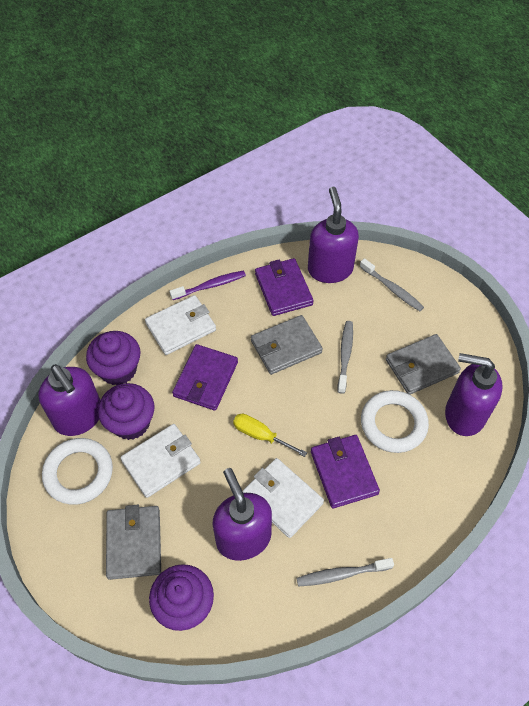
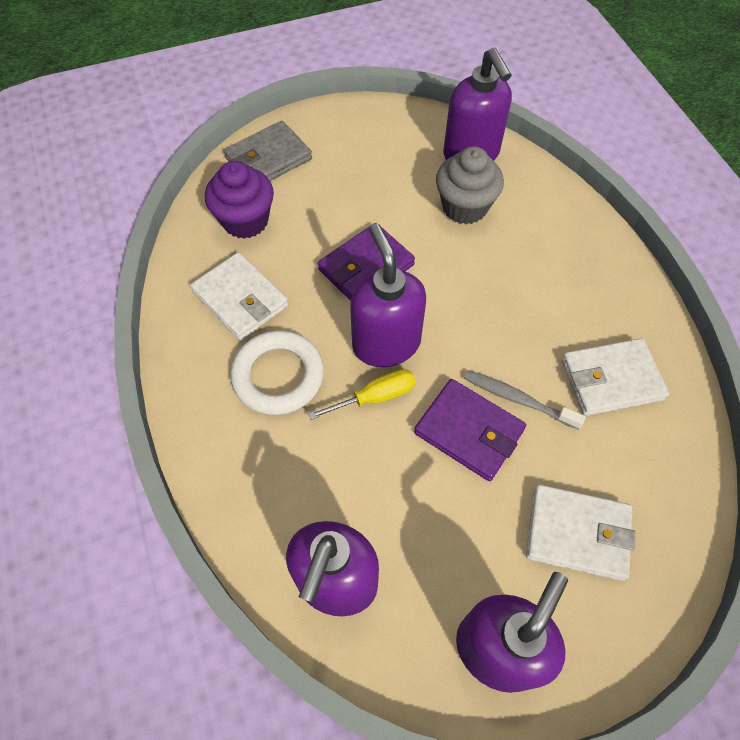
grey cupcake: 0 -> 1
grey toothbrush: 3 -> 1
grey wallet: 3 -> 1
purple cupcake: 3 -> 1
purple toothbrush: 1 -> 0
purple wallet: 3 -> 2
white ring: 2 -> 1

